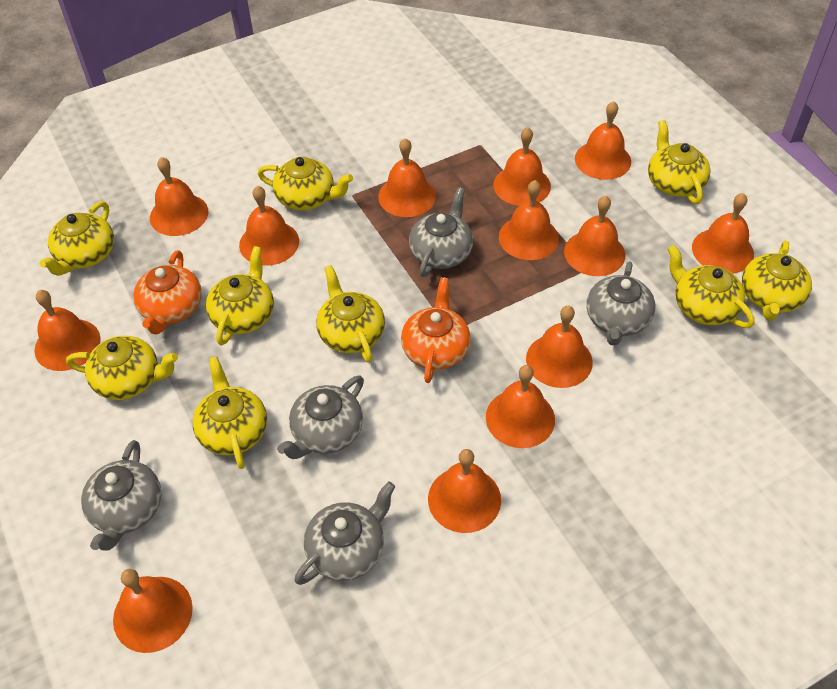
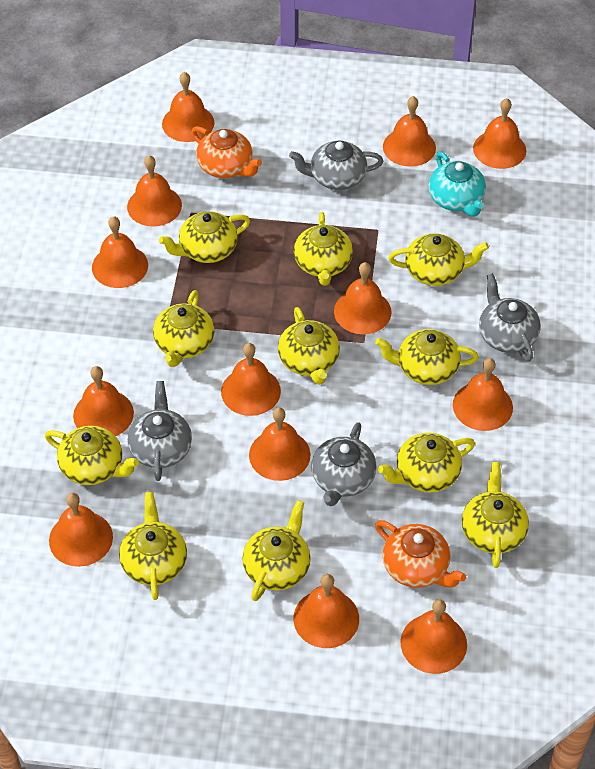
grey teapot: 5 -> 4
turquoise teapot: 0 -> 1
yellow teapot: 9 -> 11

